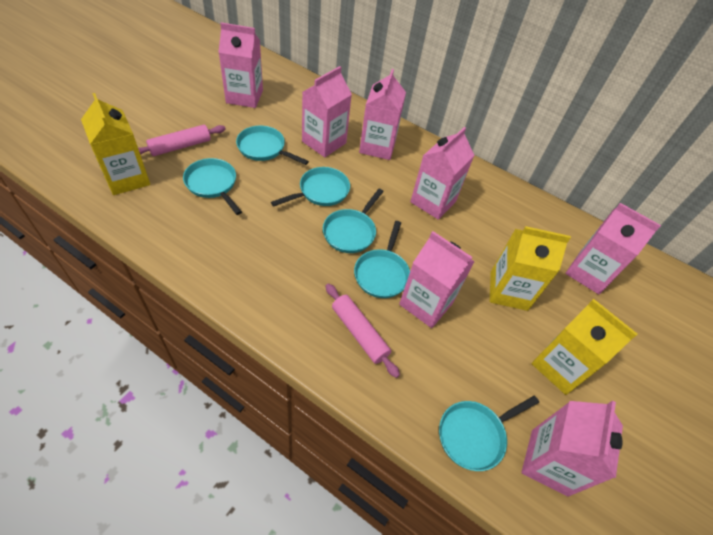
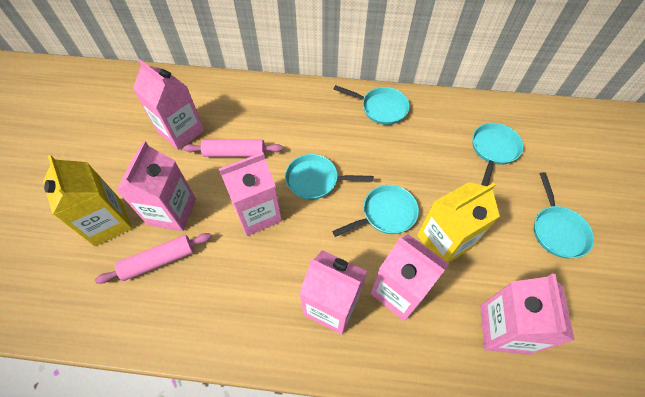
pink carton: 7 -> 6
turquoise pan: 6 -> 5
yellow carton: 3 -> 2

